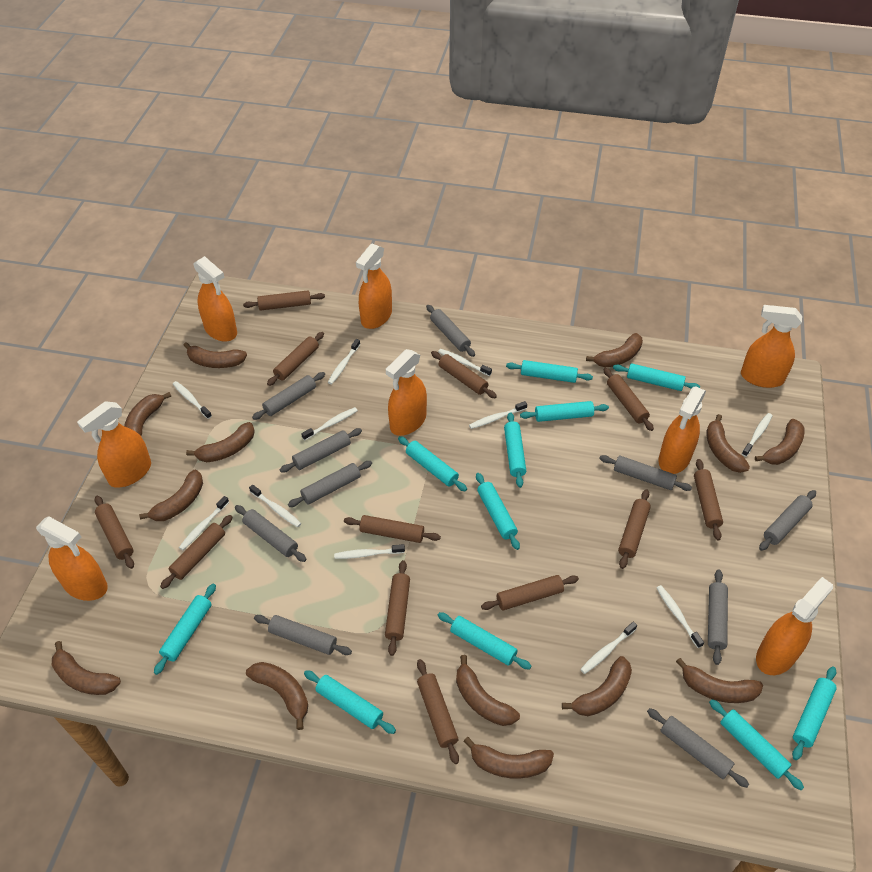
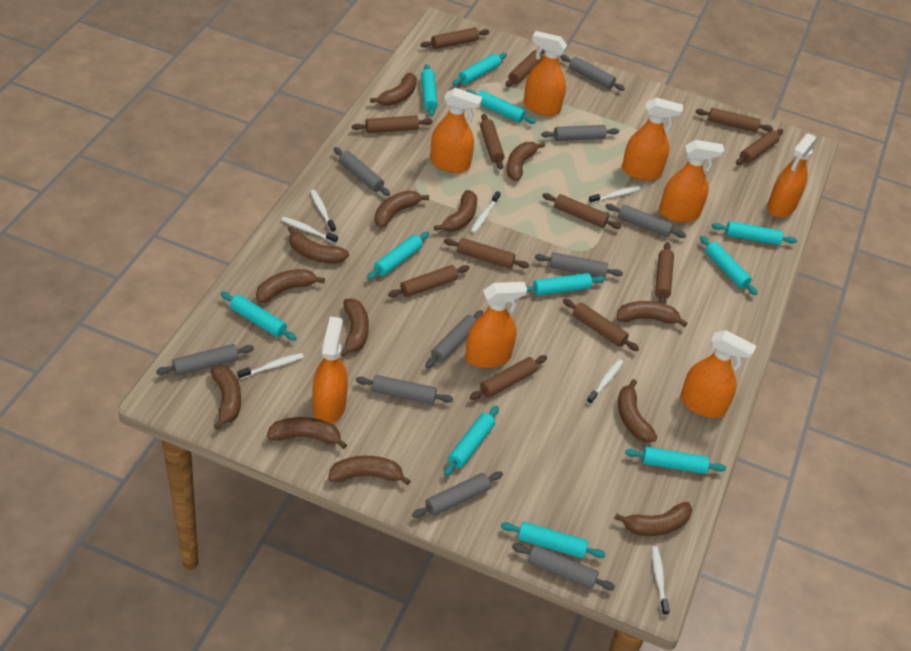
white toothbrush: 11 -> 7

